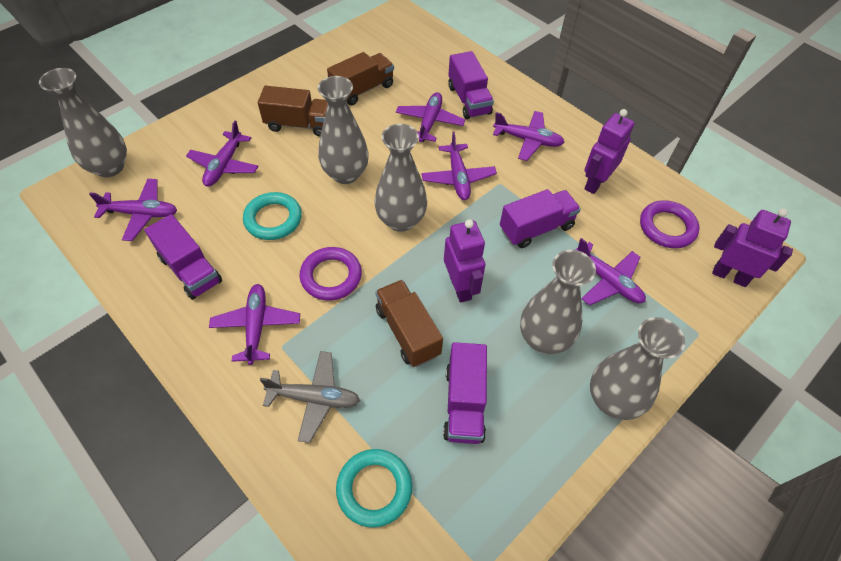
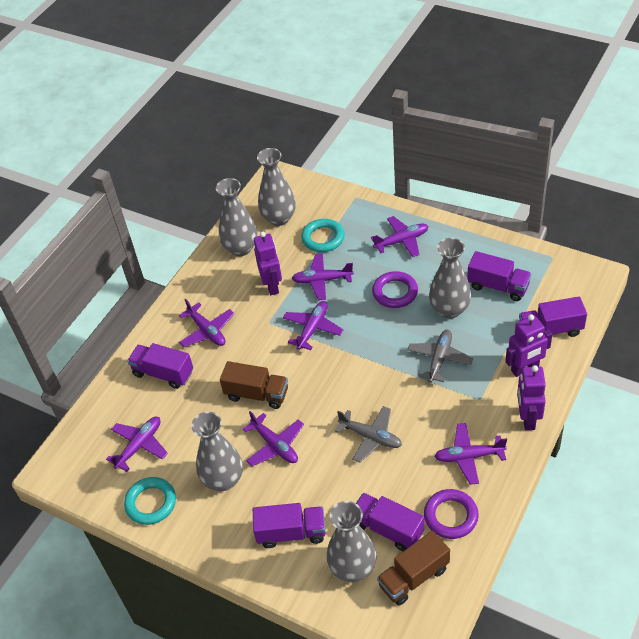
brown truck: 3 -> 2
grey plane: 1 -> 2
purple truck: 4 -> 5

